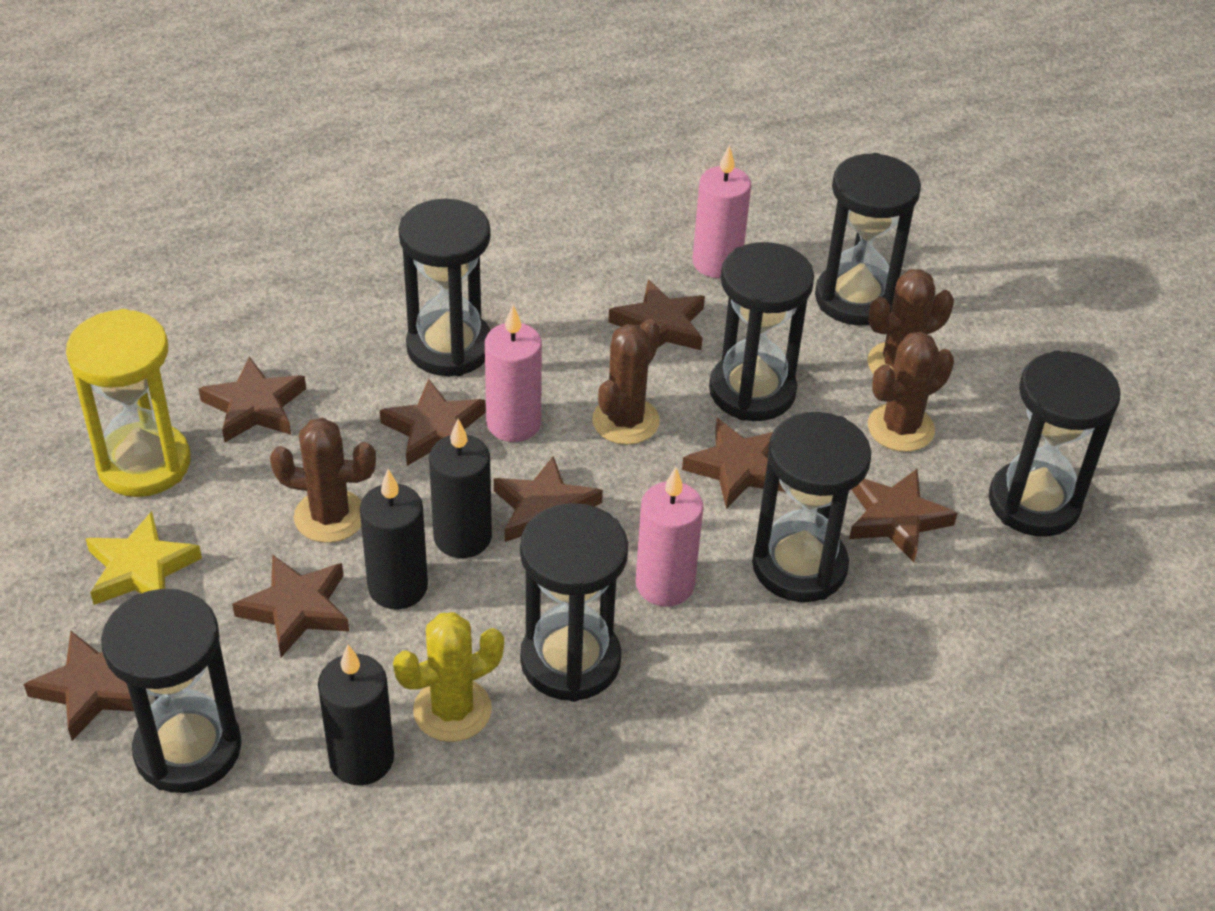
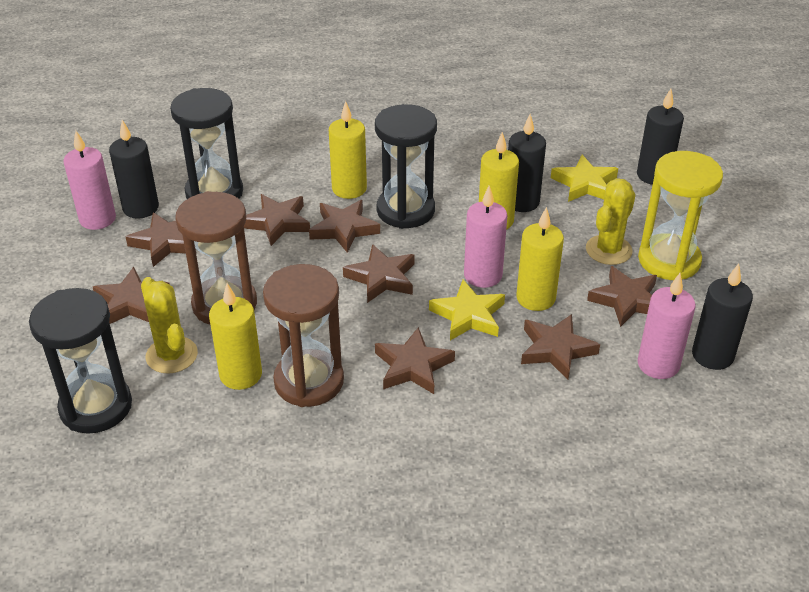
black candle: 3 -> 4
black hourglass: 7 -> 3
brown cactus: 4 -> 0
brown hourglass: 0 -> 2
yellow cactus: 1 -> 2
yellow candle: 0 -> 4
yellow star: 1 -> 2

